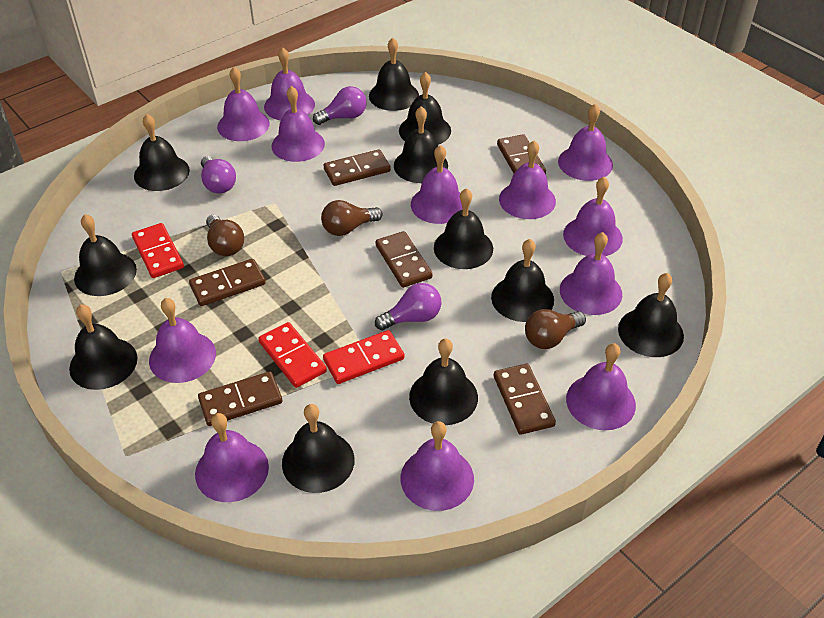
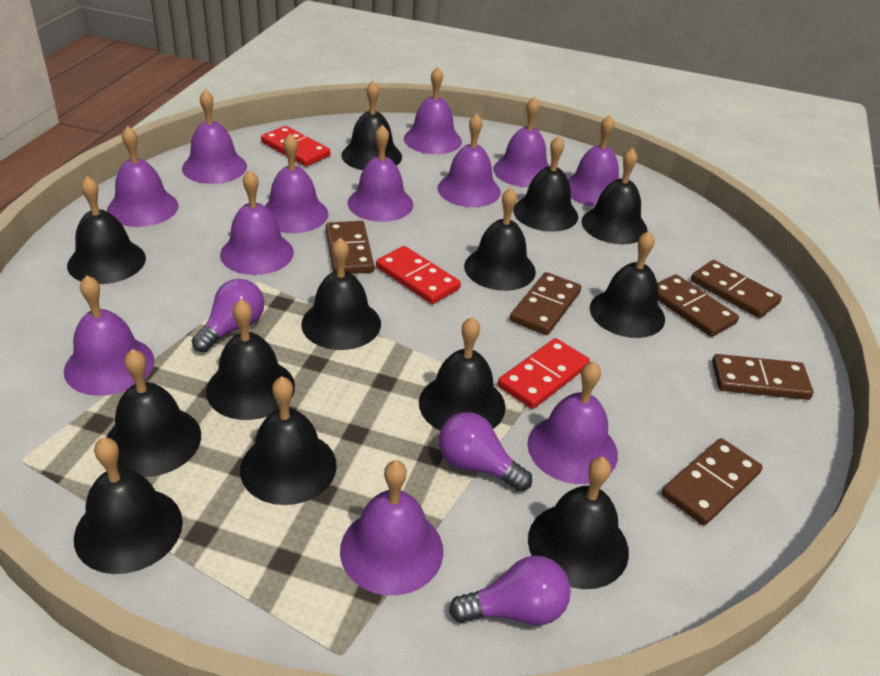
black bell: 11 -> 13
brown light bulb: 3 -> 0

